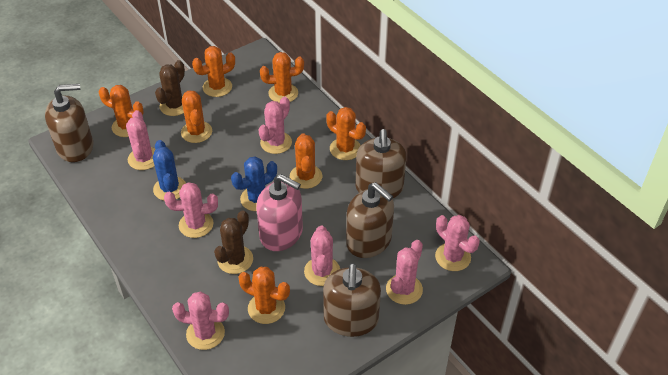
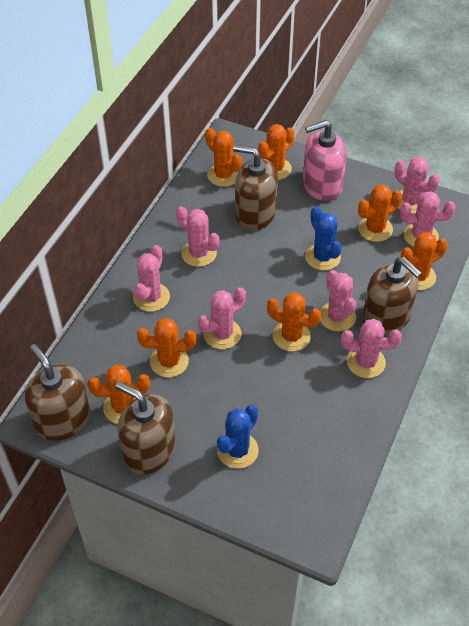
brown cactus: 2 -> 0

